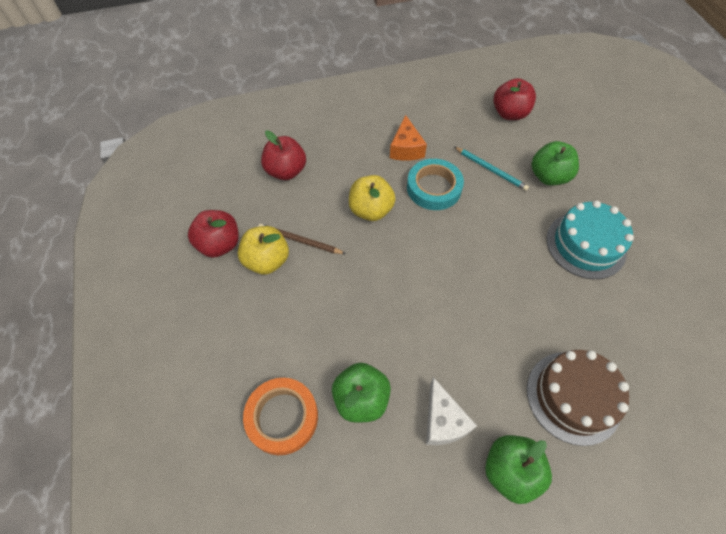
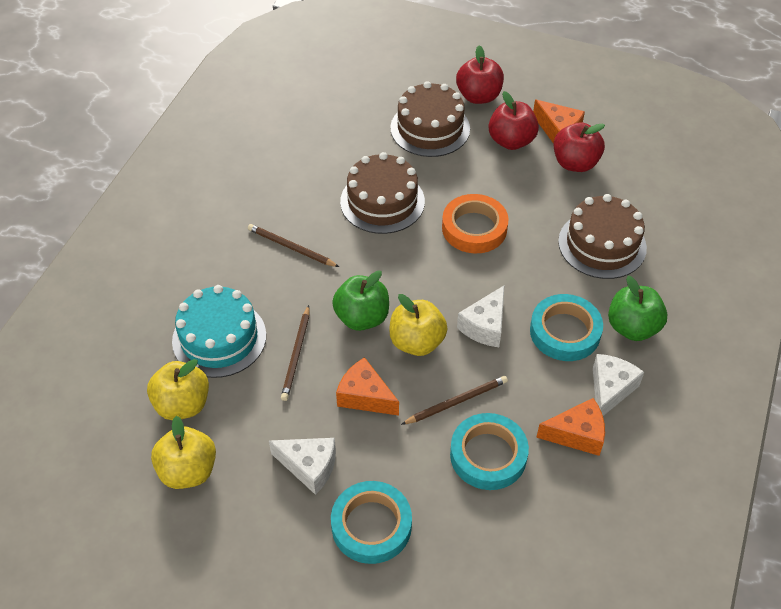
brown cake: 1 -> 3
brown pencil: 1 -> 3
green apple: 3 -> 2
orange cheese: 1 -> 3
turquoise pencil: 1 -> 0
turquoise tape: 1 -> 3
white cheese: 1 -> 3
yellow apple: 2 -> 3

